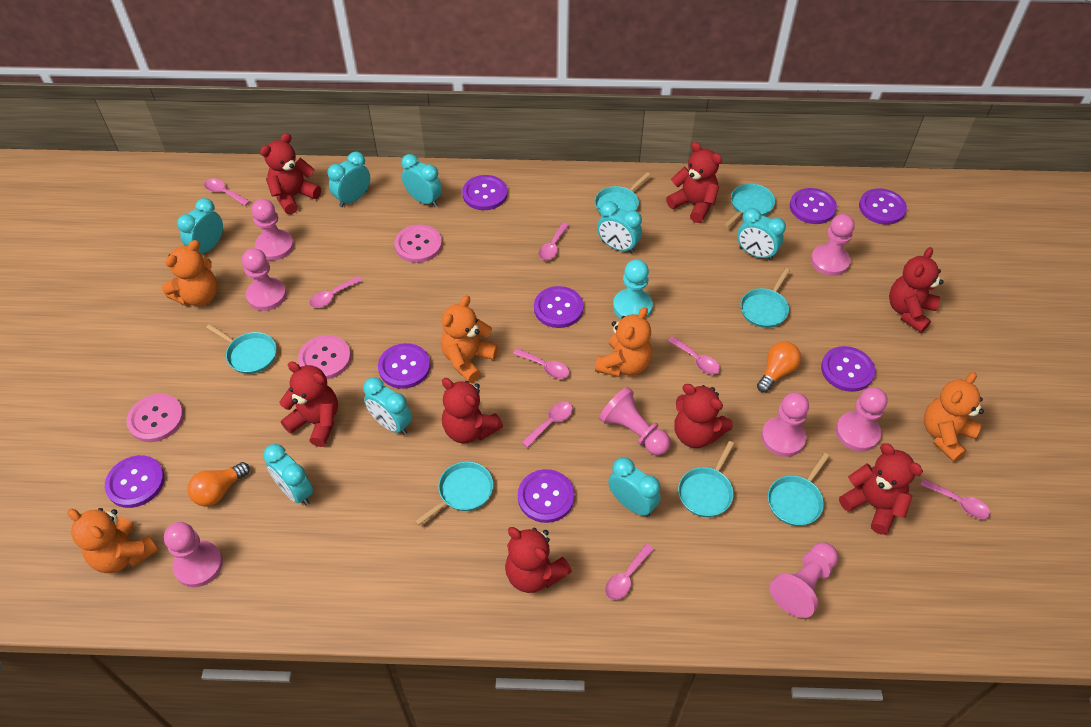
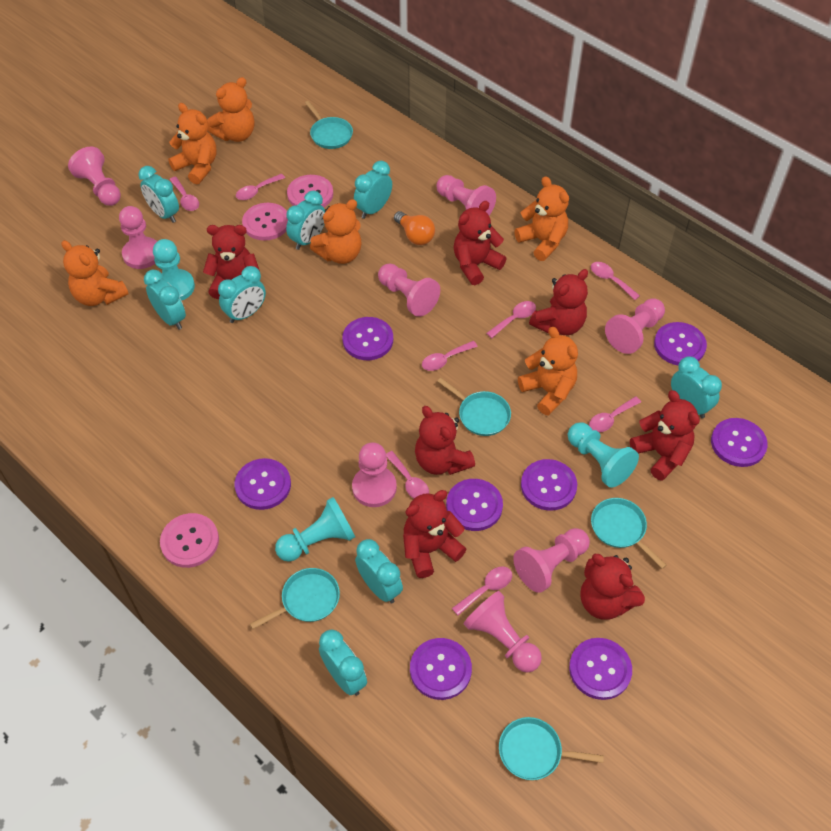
orange light bulb: 2 -> 1
orange teddy bear: 5 -> 6
red teddy bear: 8 -> 7
turquoise pan: 7 -> 5
turquoise pawn: 1 -> 3

